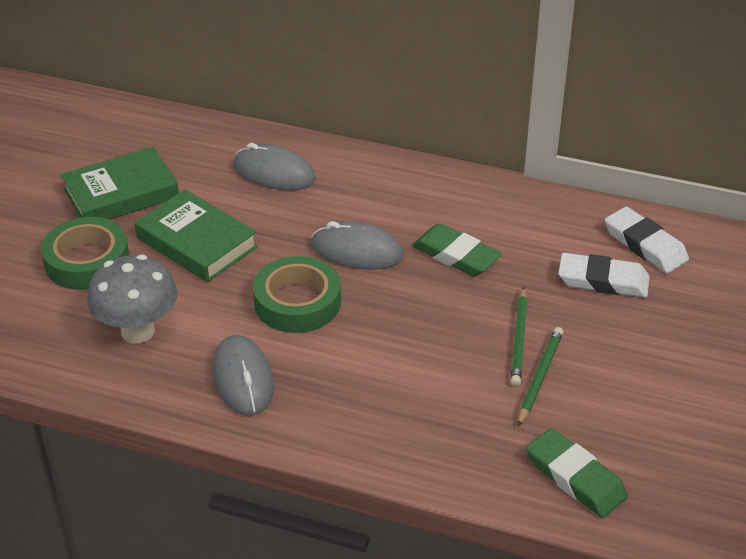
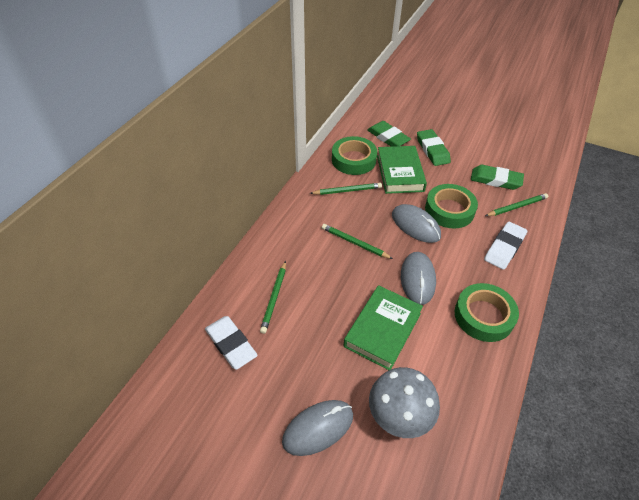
green eraser: 2 -> 3
green pencil: 2 -> 4
green tape: 2 -> 3

